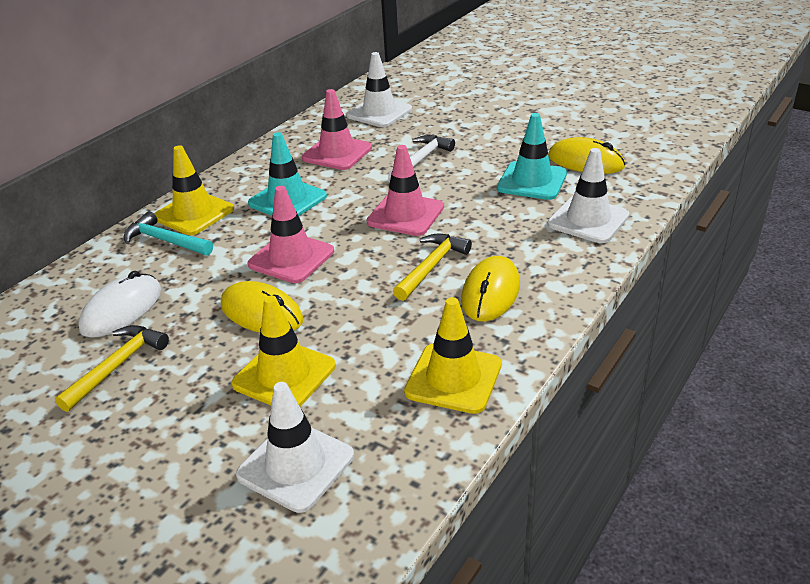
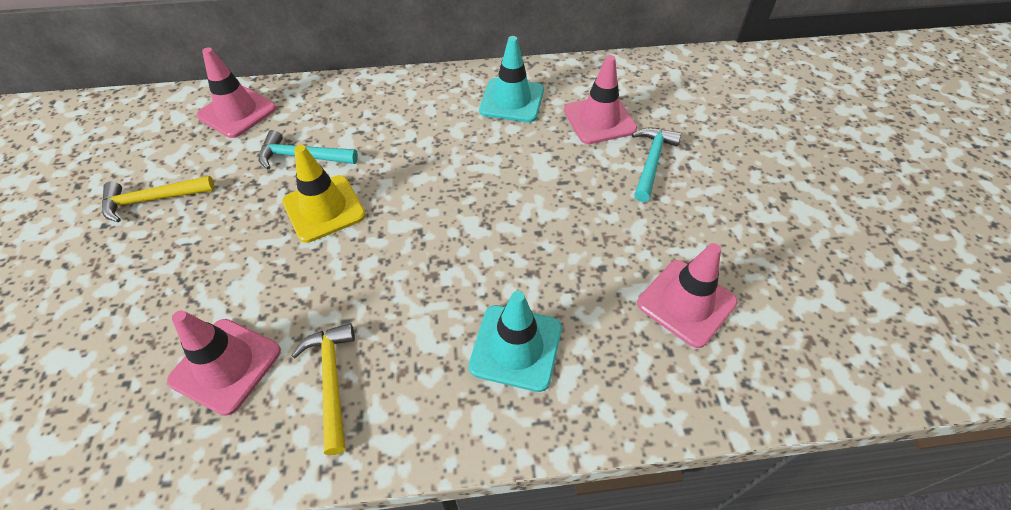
pink traffic cone: 3 -> 4
turquoise hammer: 1 -> 2
white hammer: 1 -> 0
white mouse: 1 -> 0
white traffic cone: 3 -> 0
yellow mouse: 3 -> 0
yellow traffic cone: 3 -> 1

